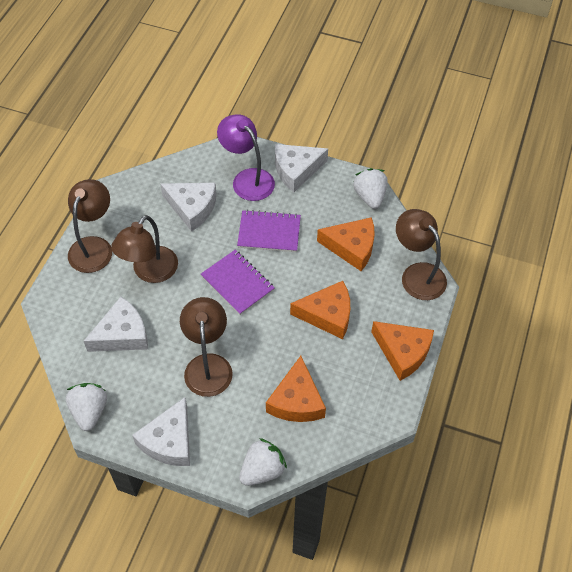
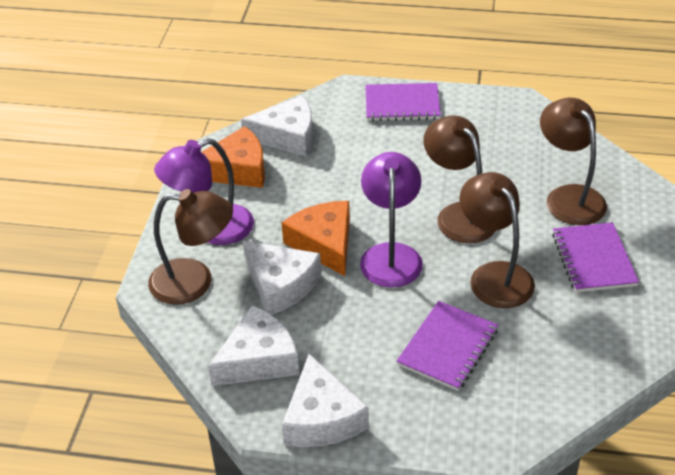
orange cheese: 4 -> 2
purple lamp: 1 -> 2
purple notebook: 2 -> 3
white strawberry: 3 -> 0

